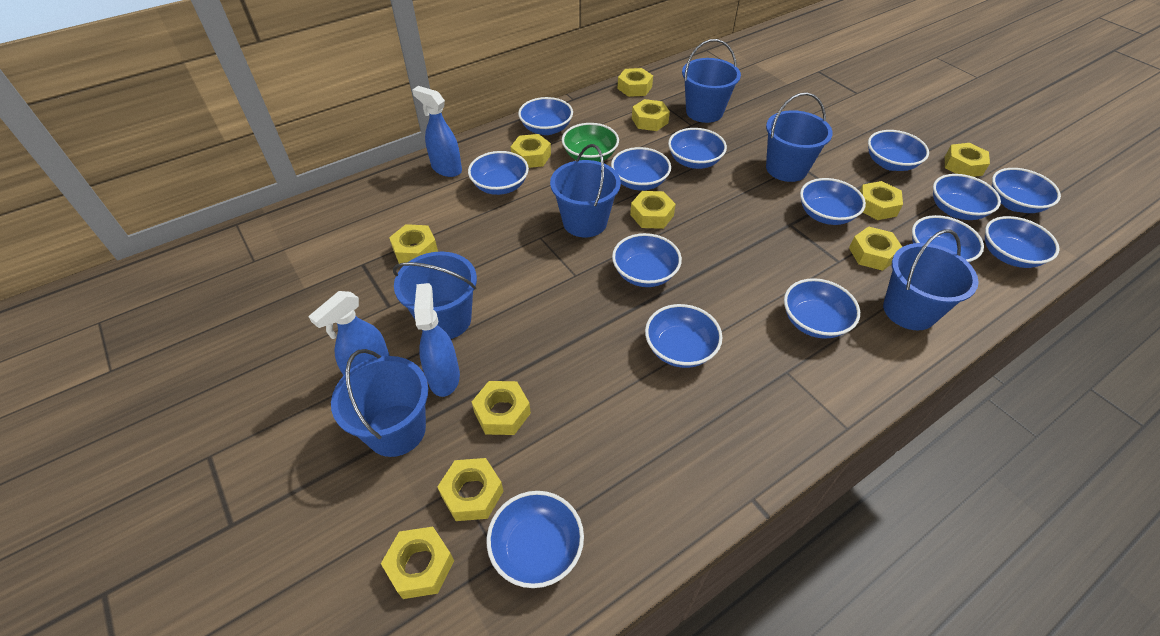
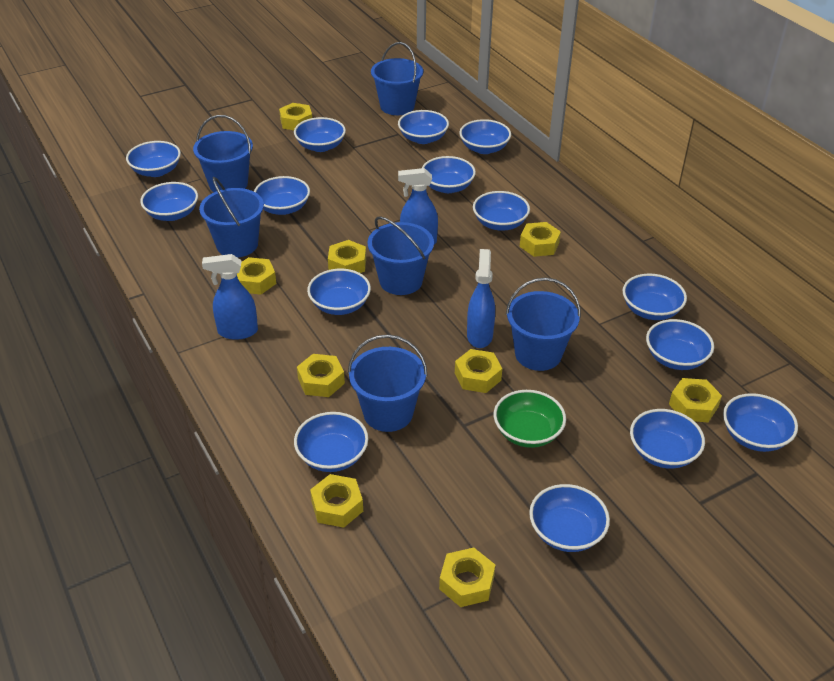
blue bowl: 14 -> 15
yellow nut: 11 -> 9

